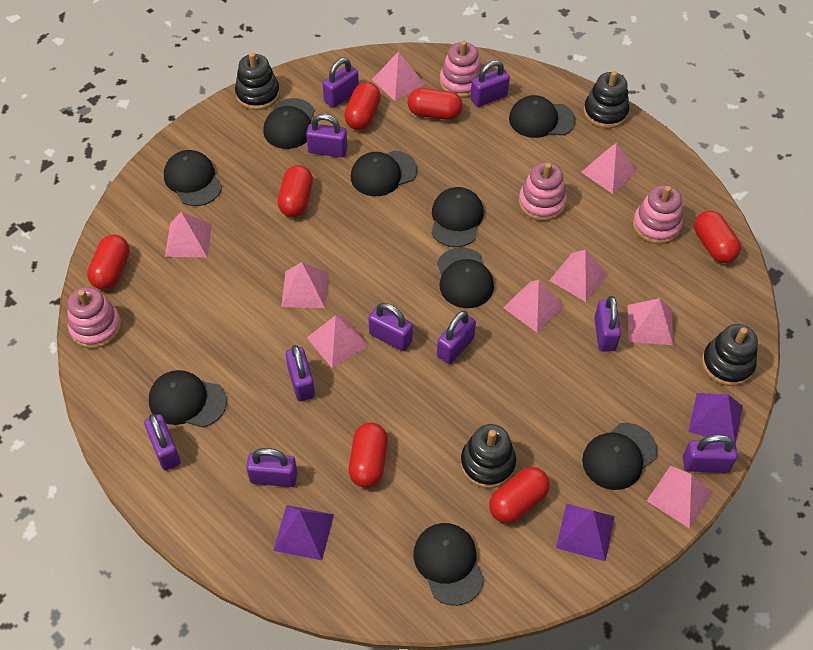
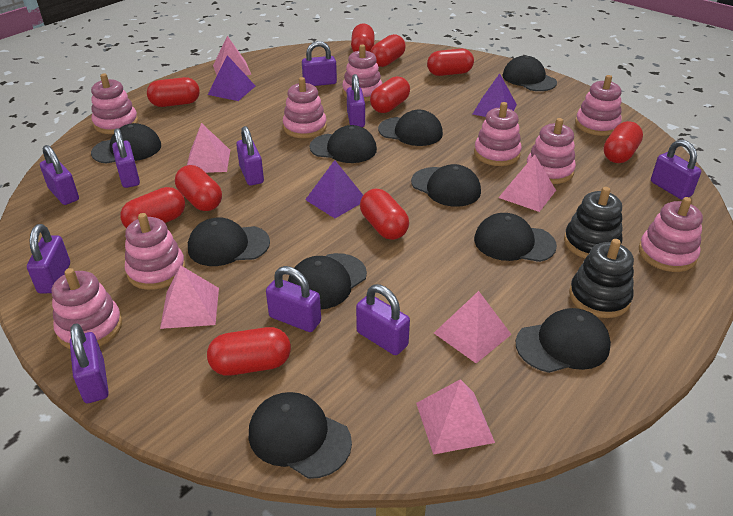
black cap: 9 -> 10
black stacking toy: 4 -> 2
pink pyramid: 9 -> 6
pink stacking toy: 4 -> 9
red capsule: 7 -> 10

